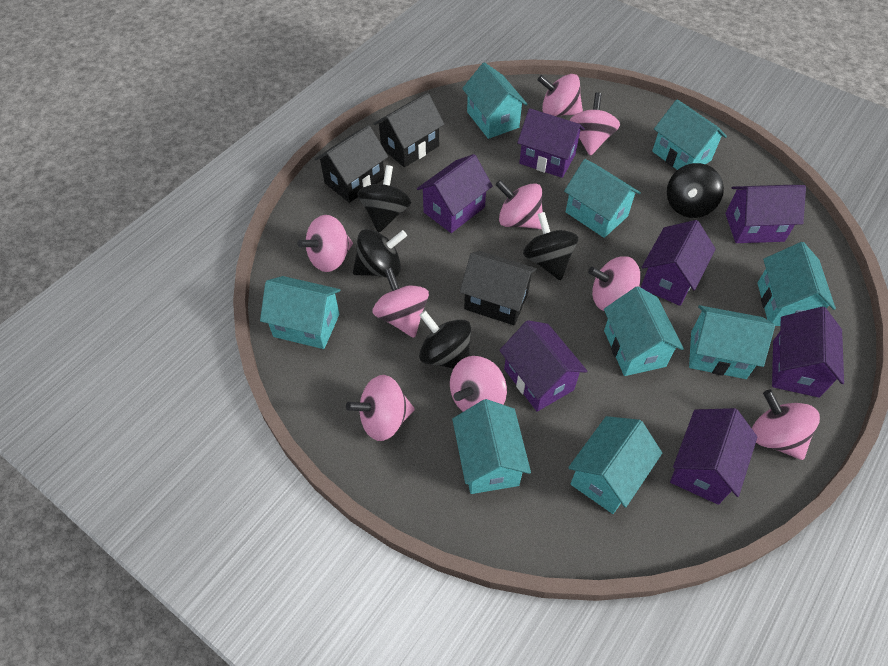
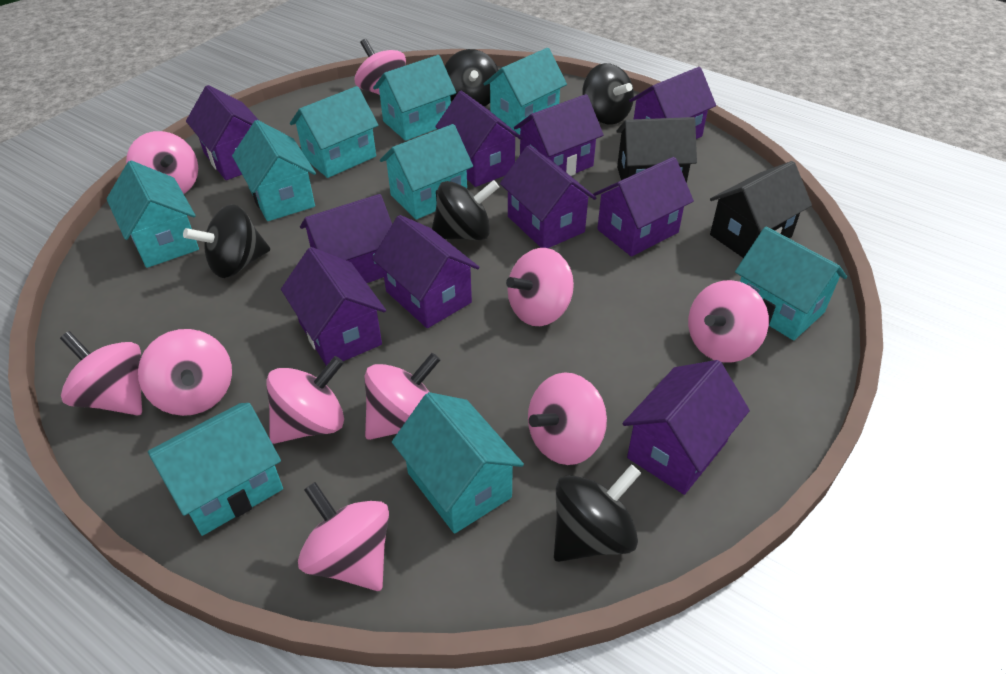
black house: 3 -> 2
pink spinning top: 9 -> 10
purple house: 7 -> 10

